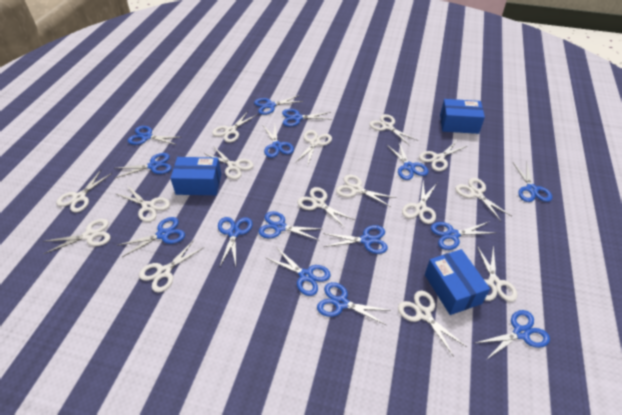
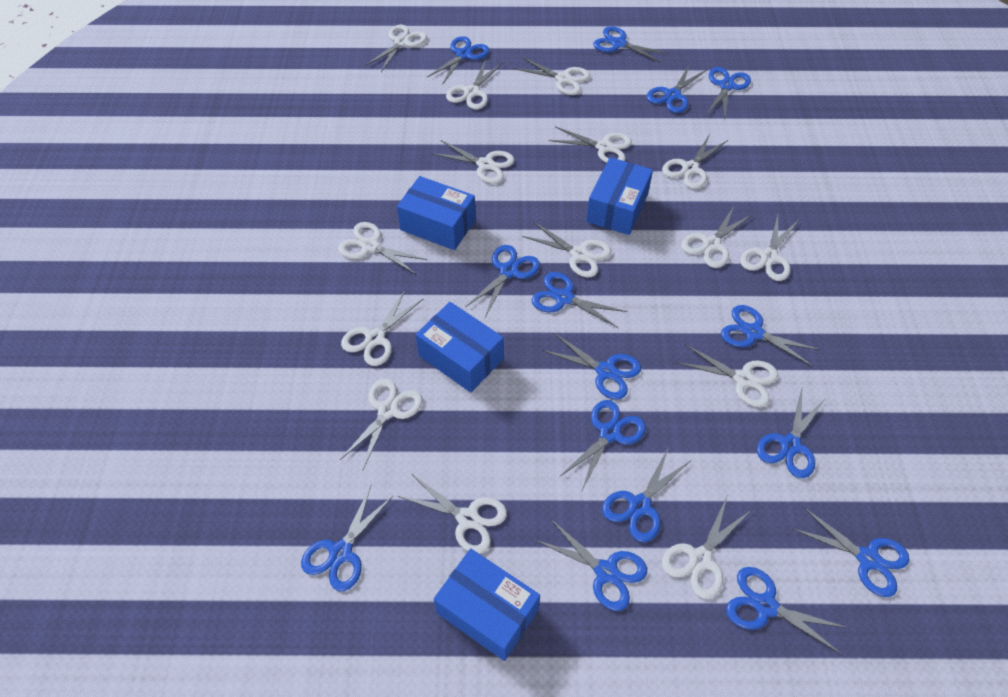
blue box: 3 -> 4

